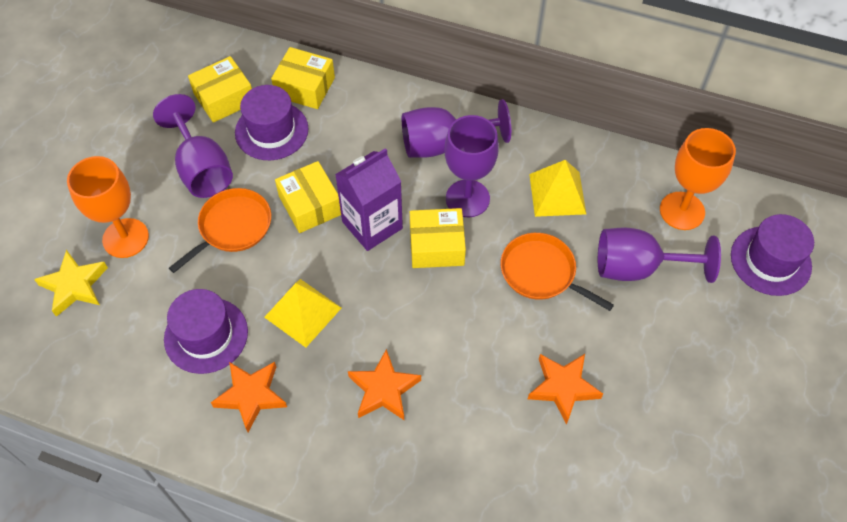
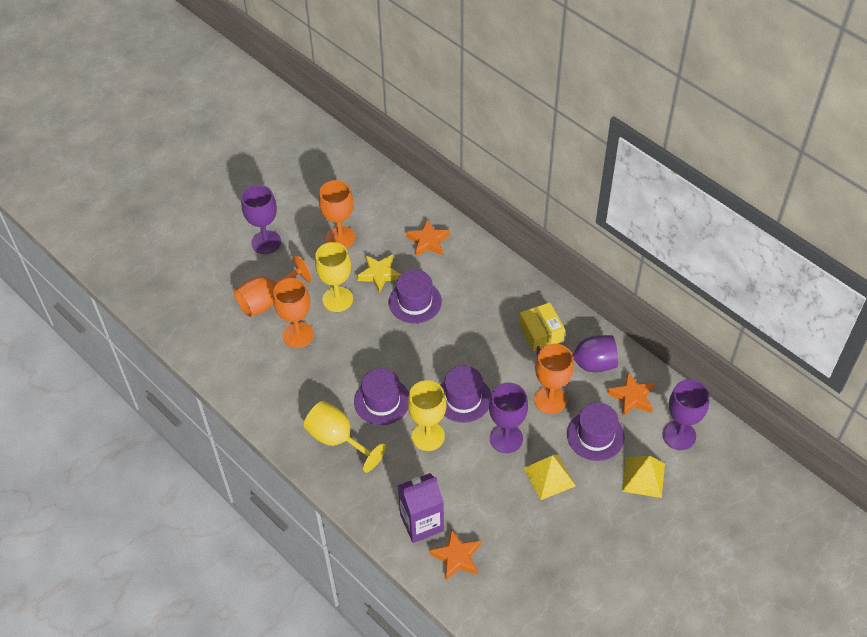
orange goblet: 2 -> 4
orange pan: 2 -> 0
purple hat: 3 -> 4
yellow box: 4 -> 1
yellow goblet: 0 -> 3

